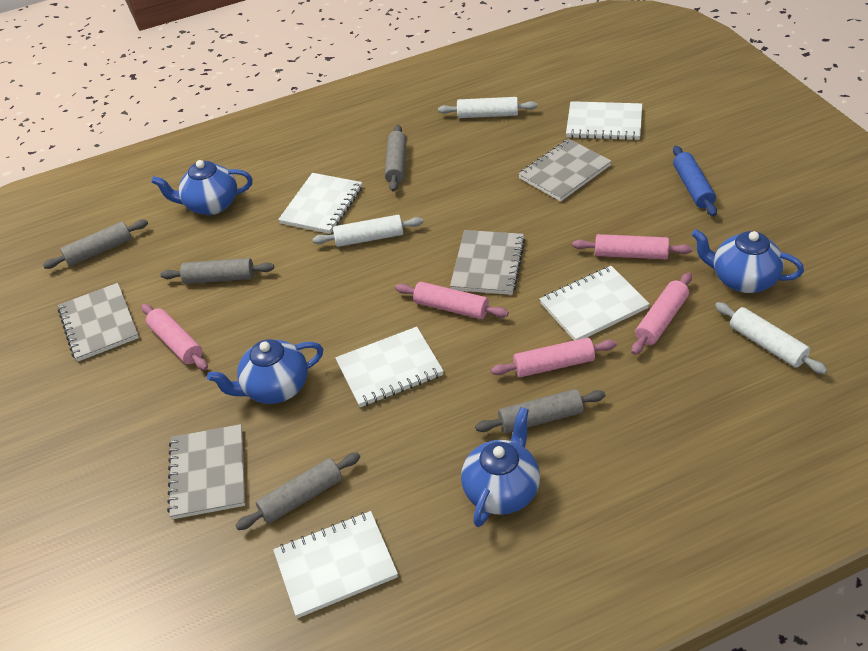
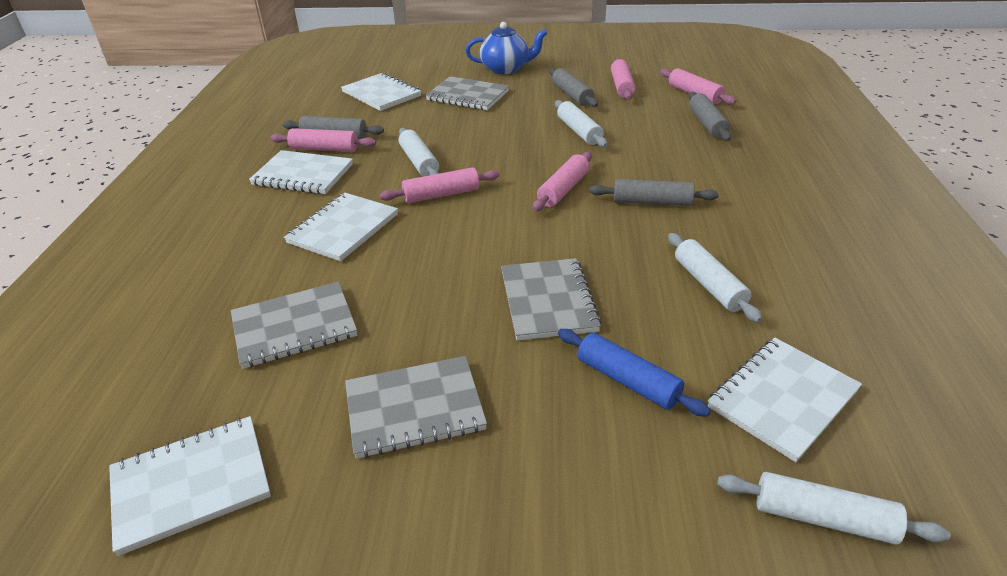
blue teapot: 4 -> 1
grey rolling pin: 5 -> 4
white rolling pin: 3 -> 4

